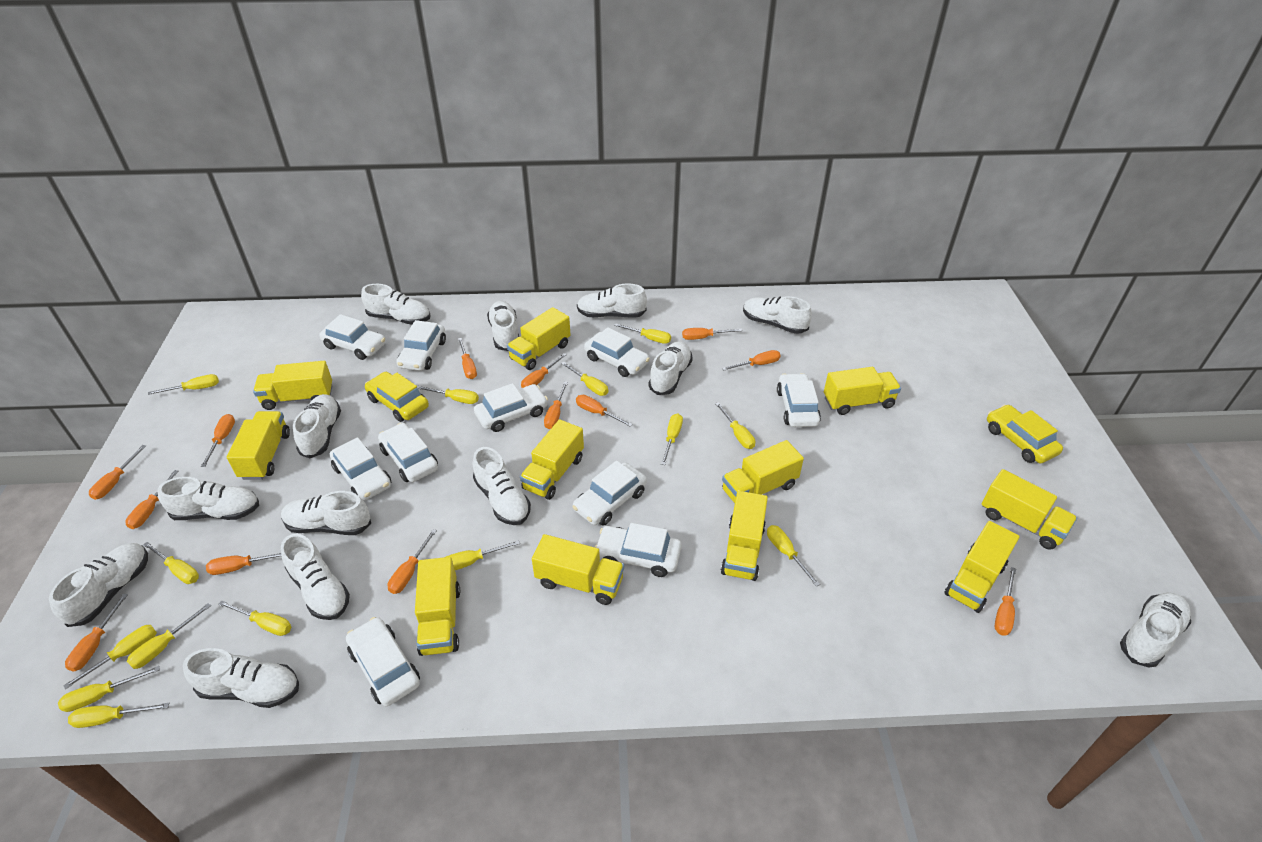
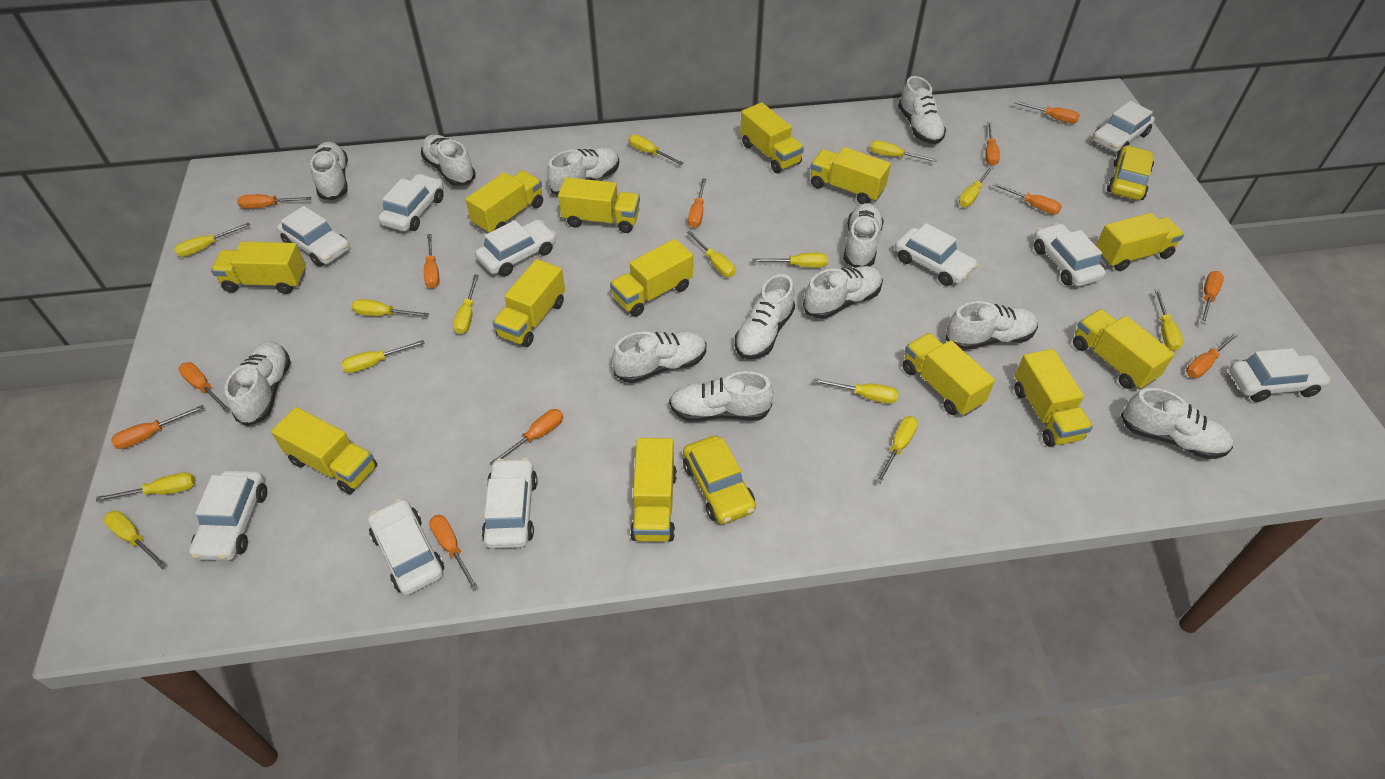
orange screwdriver: 13 -> 12
white shoe: 13 -> 12
yellow truck: 11 -> 13

